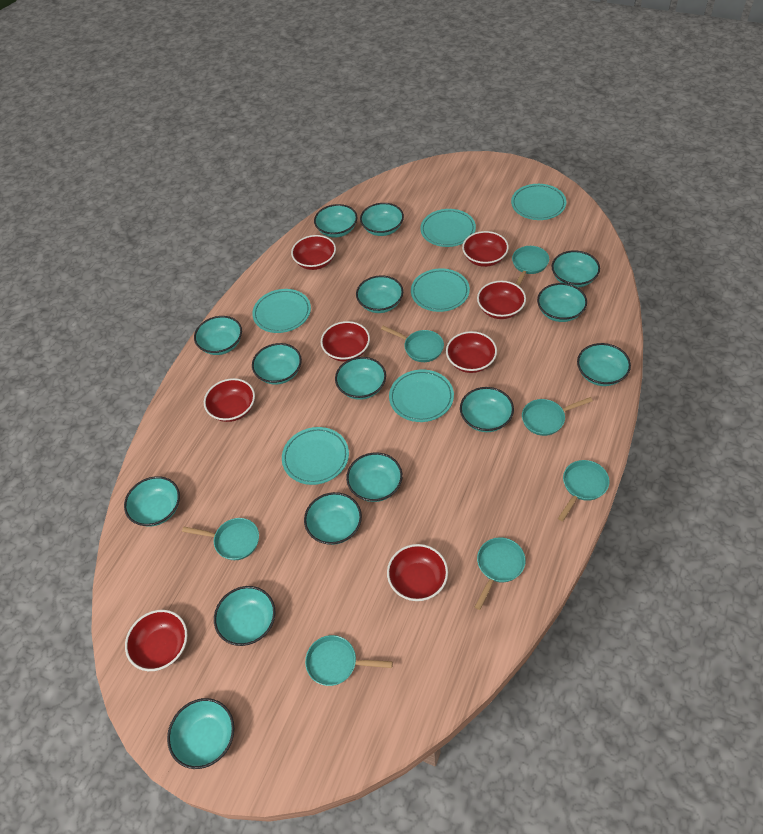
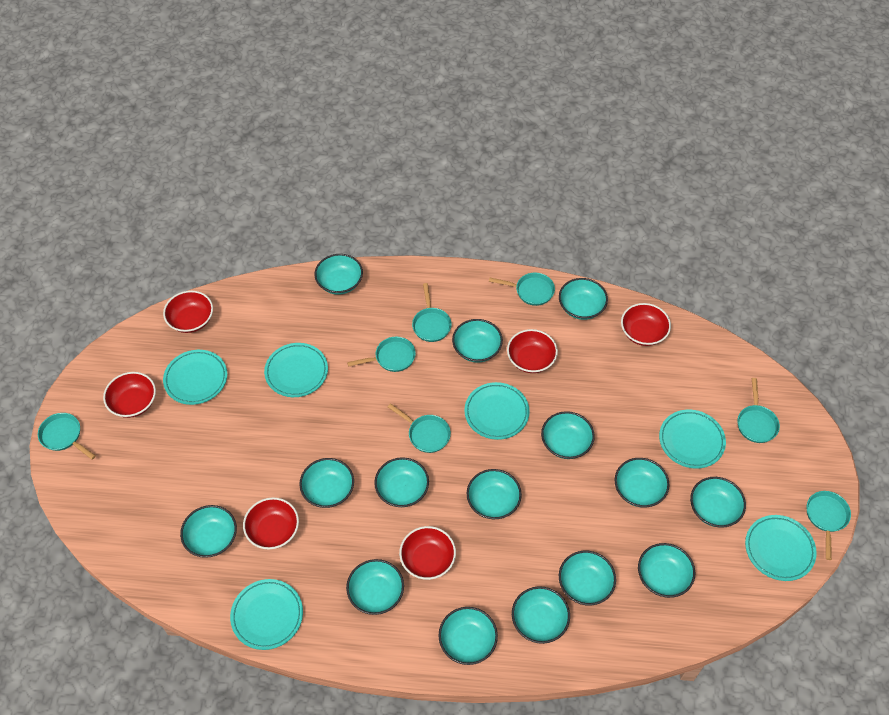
red bowl: 8 -> 6

